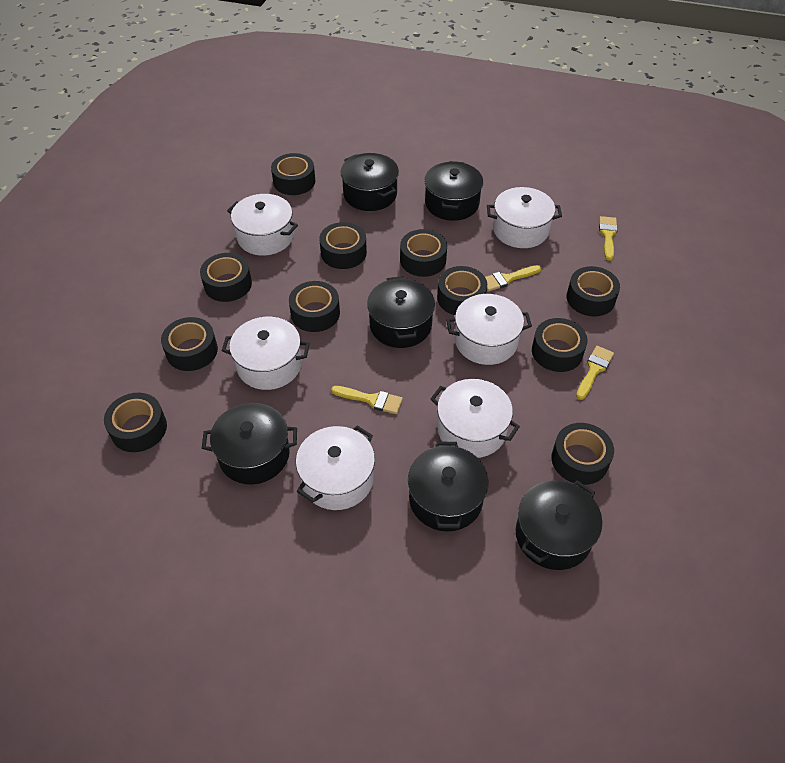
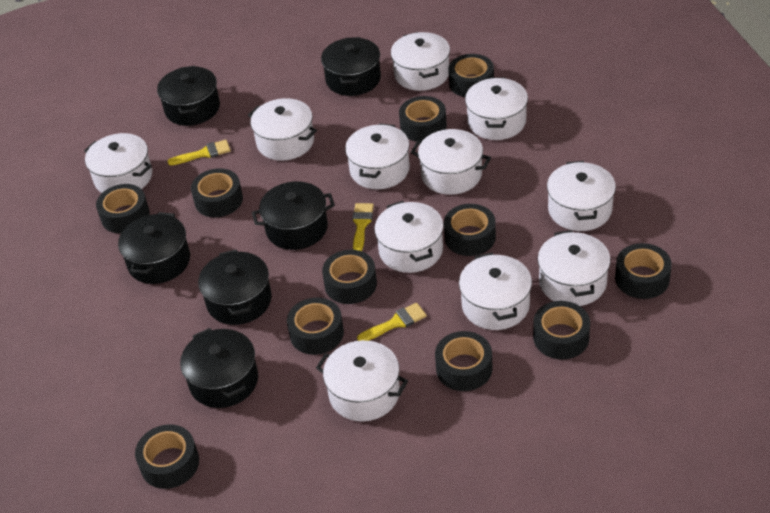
white pot: 6 -> 11
yellow brush: 4 -> 3

